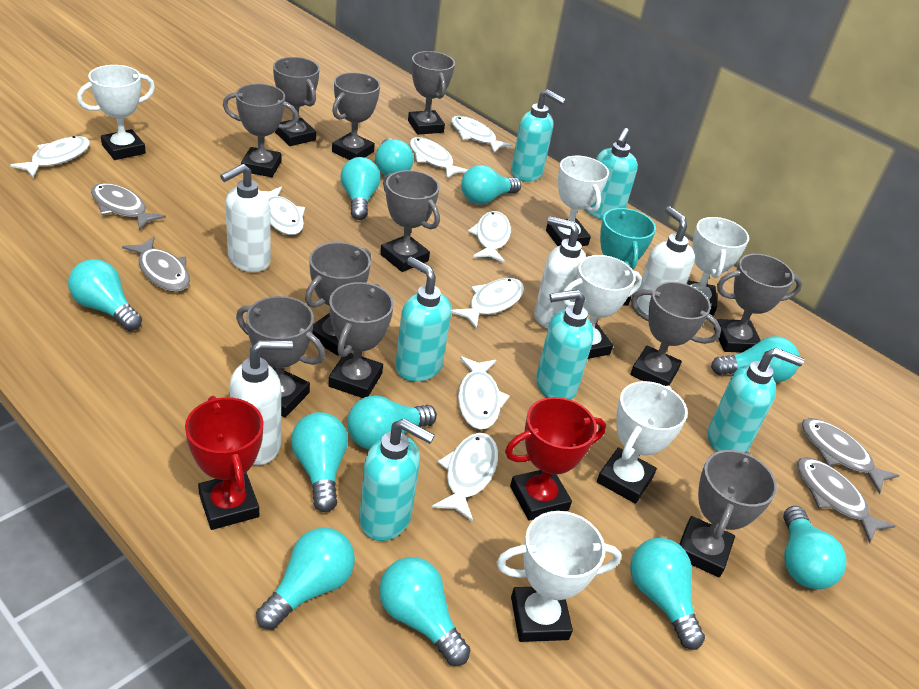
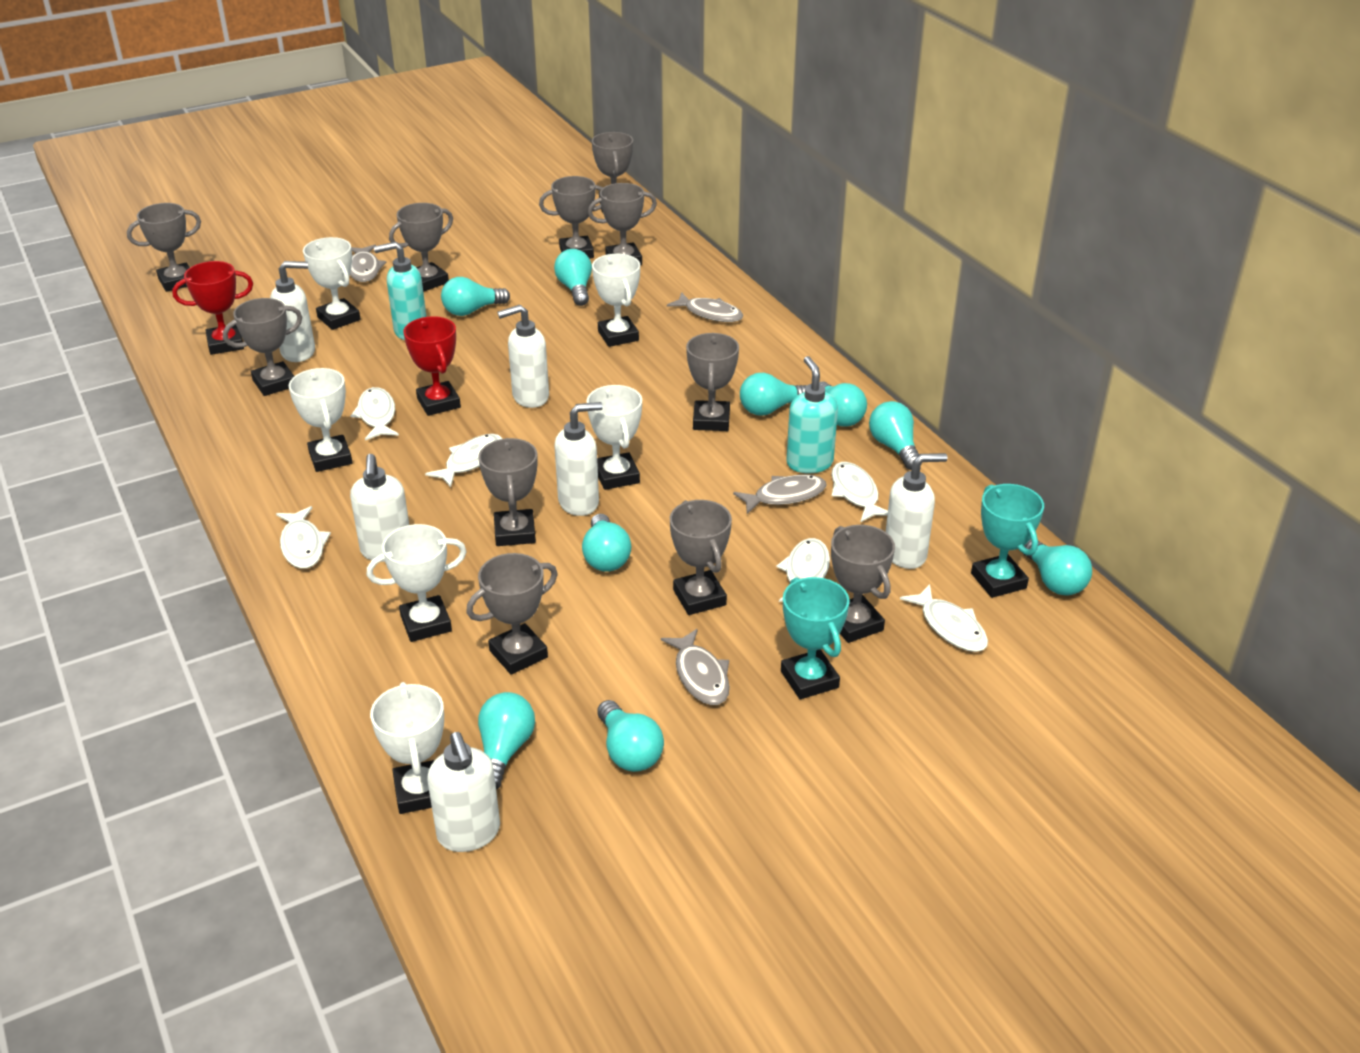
turquoise light bulb: 11 -> 9
turquoise soap dispenser: 6 -> 2
turquoise trophy: 1 -> 2
white fish: 8 -> 6
white soap dispenser: 4 -> 6

